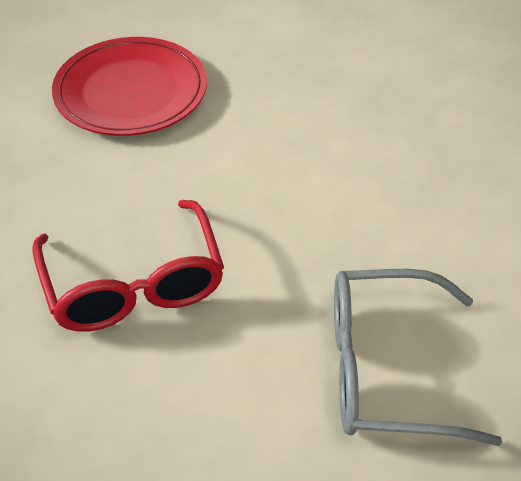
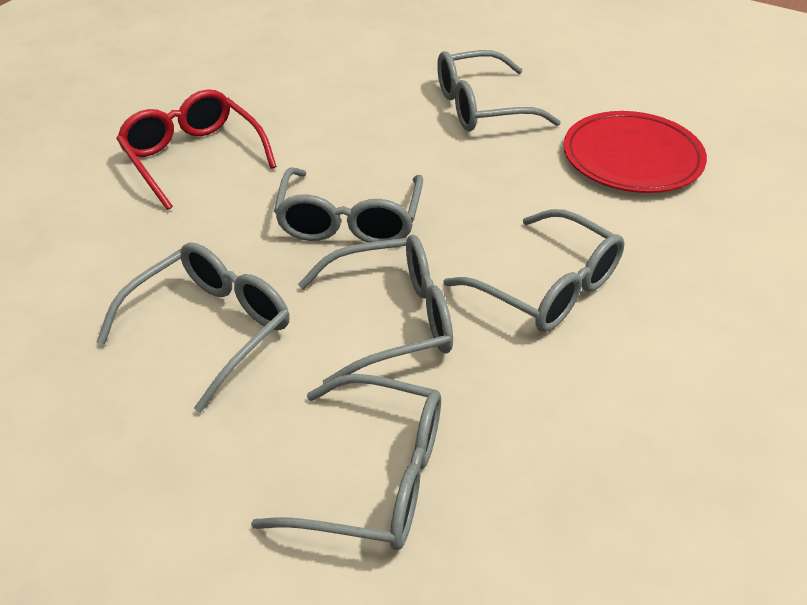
grey glasses: 1 -> 6

